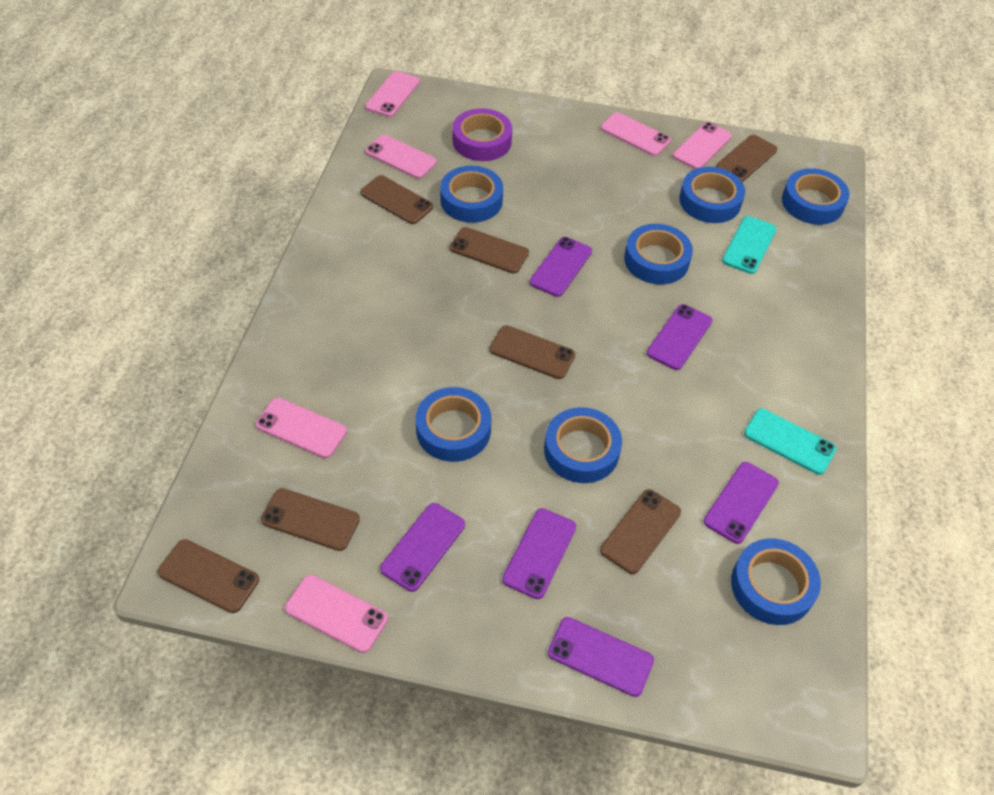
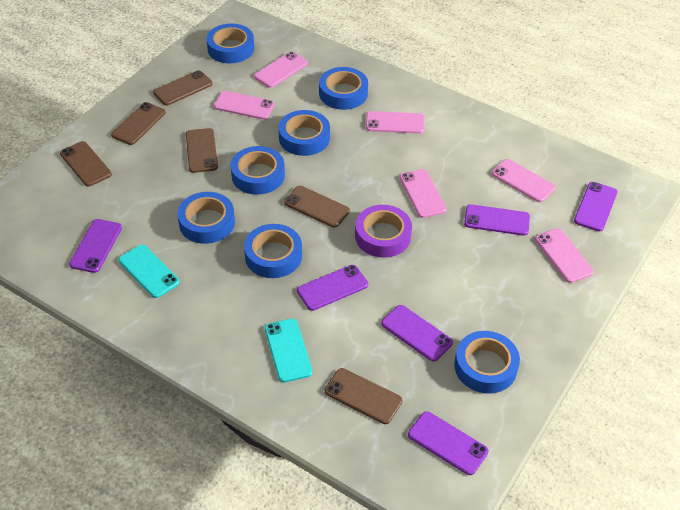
brown phone: 7 -> 6

